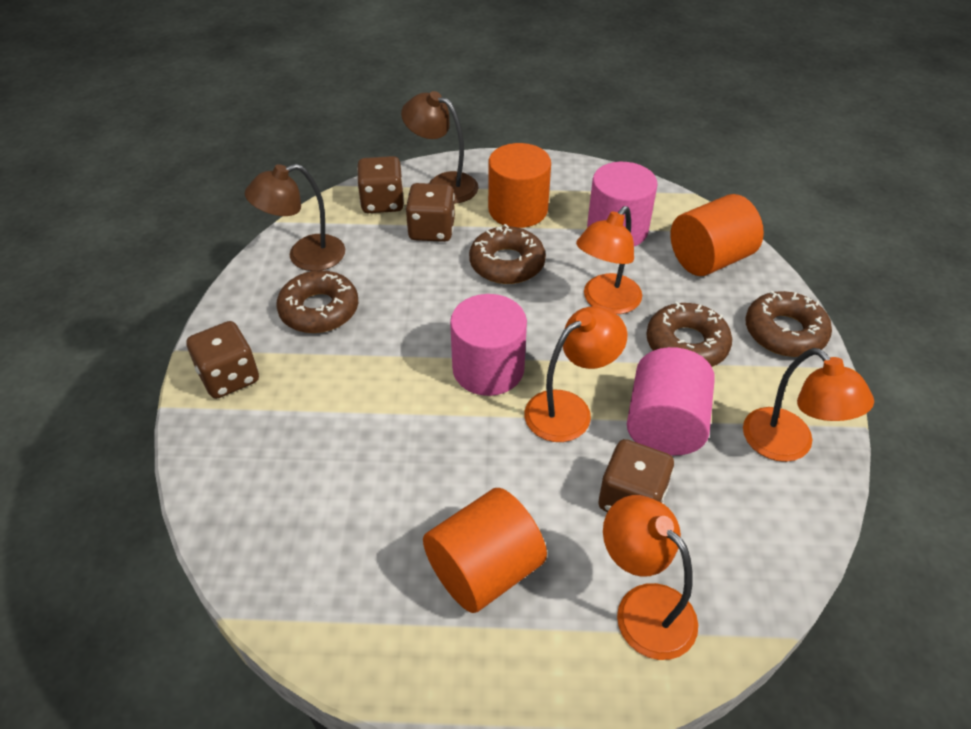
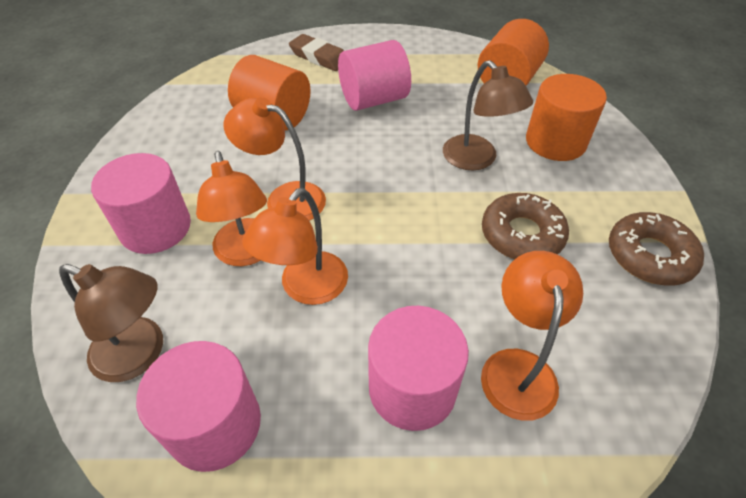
brown dice: 4 -> 0
brown donut: 4 -> 2
brown eraser: 0 -> 1
pink cylinder: 3 -> 4

